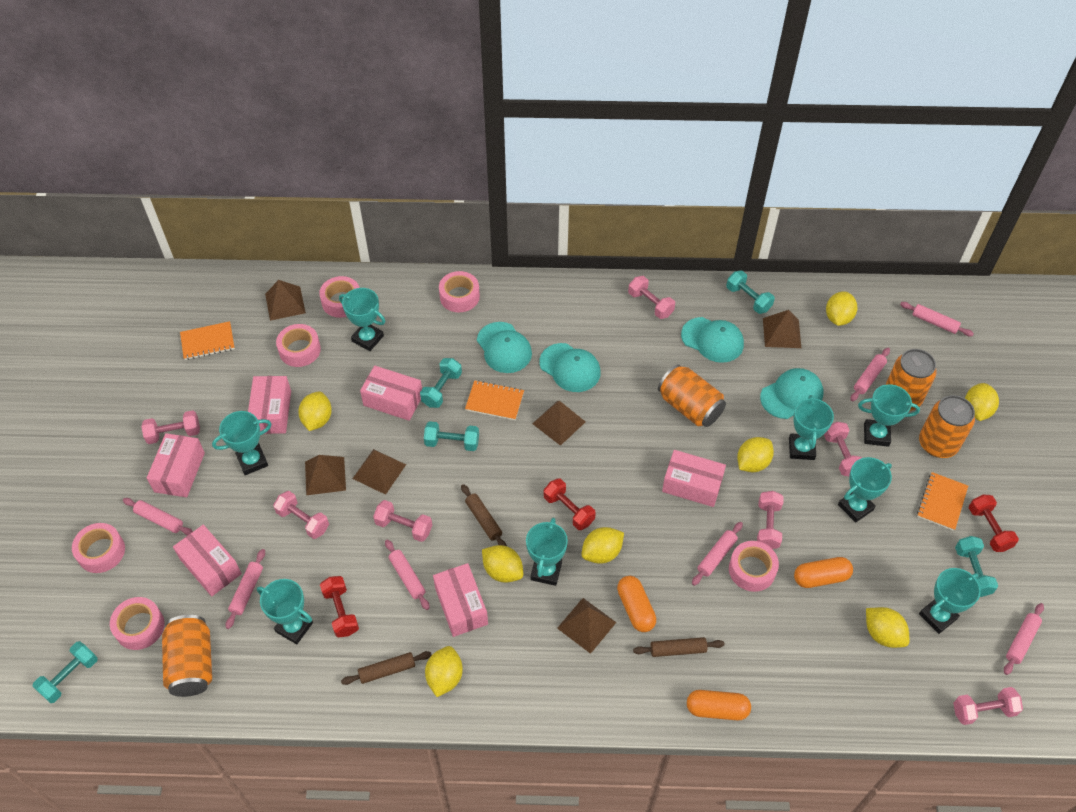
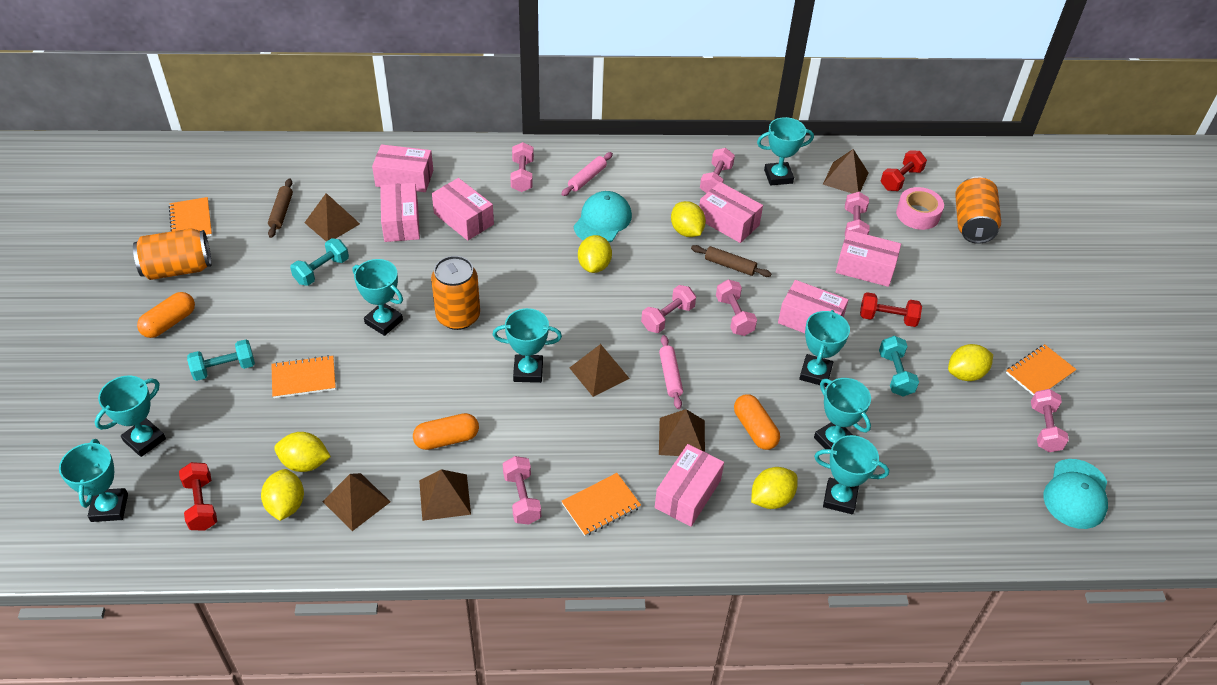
brown rolling pin: 3 -> 2
orange can: 4 -> 3
orange notebook: 3 -> 4
pink box: 6 -> 7
pink rolling pin: 7 -> 2
pink tape: 6 -> 1
turquoise cap: 4 -> 2
turquoise dumbbell: 5 -> 3
yellow lemon: 8 -> 6

